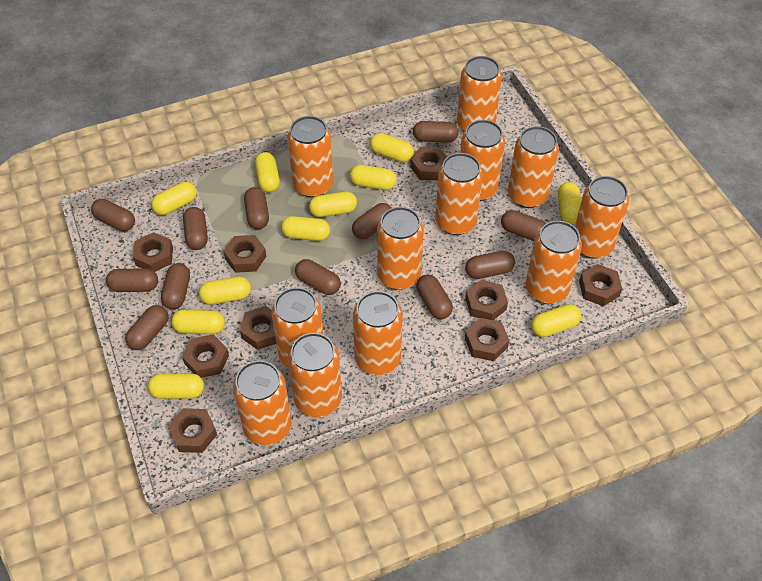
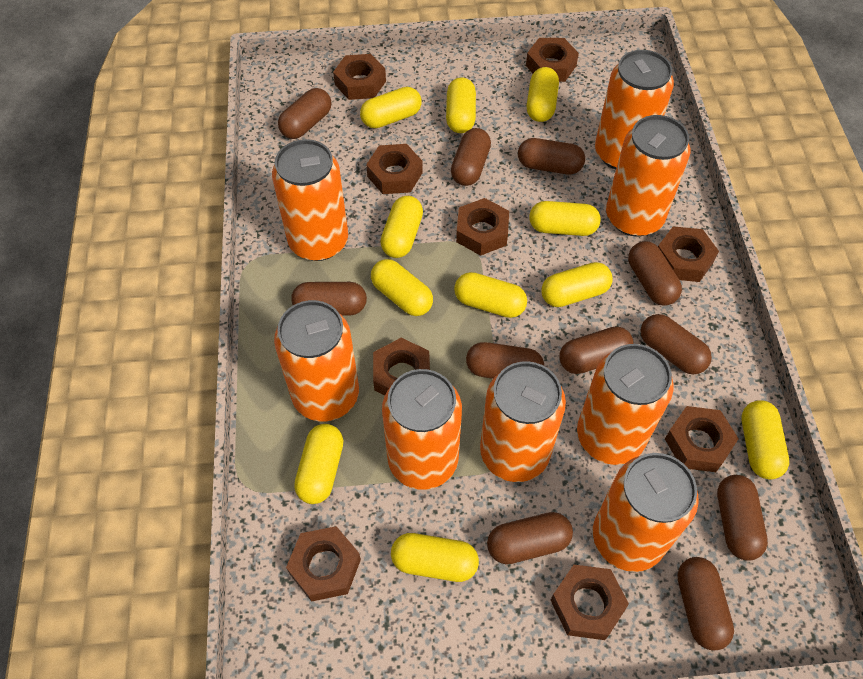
brown capsule: 12 -> 11
orange can: 12 -> 8

